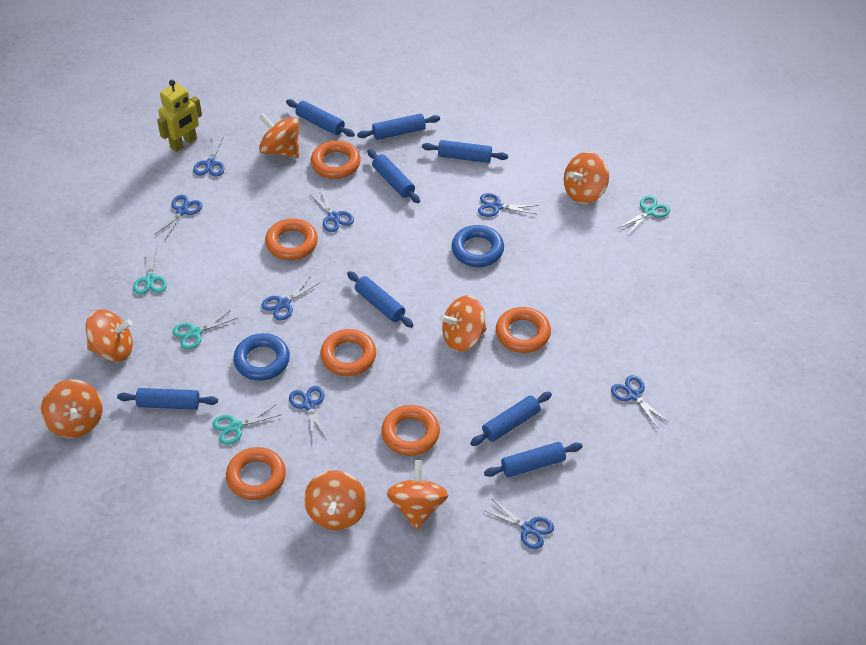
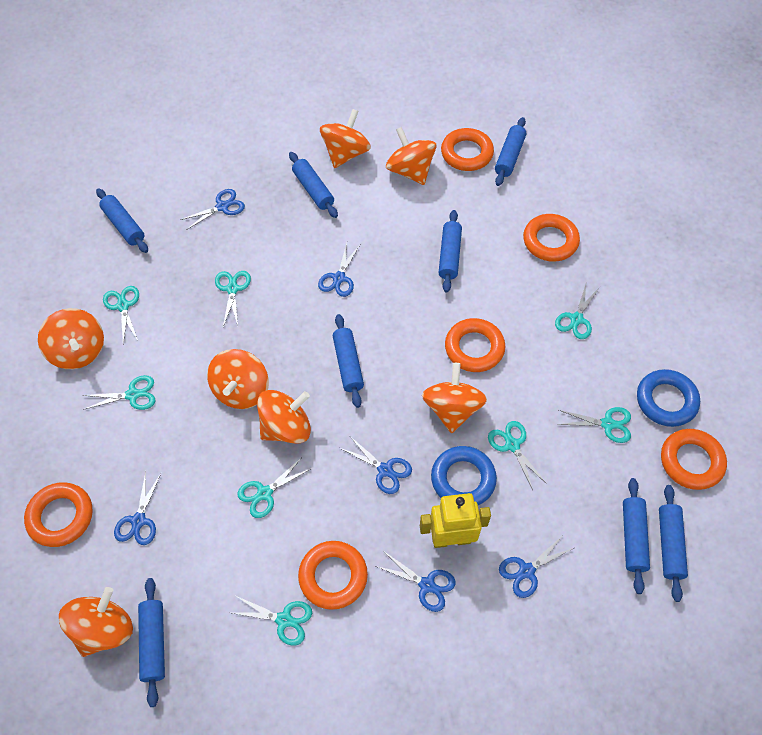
blue scissors: 8 -> 6
turquoise scissors: 4 -> 8

